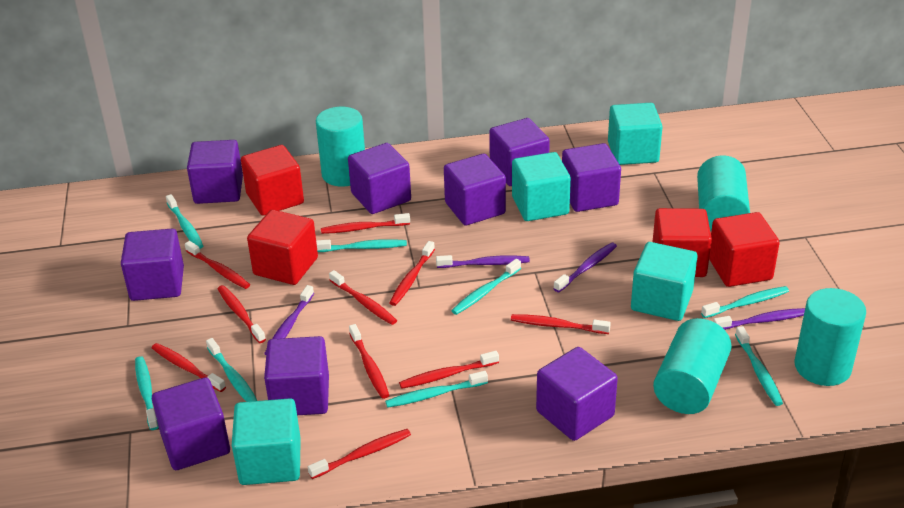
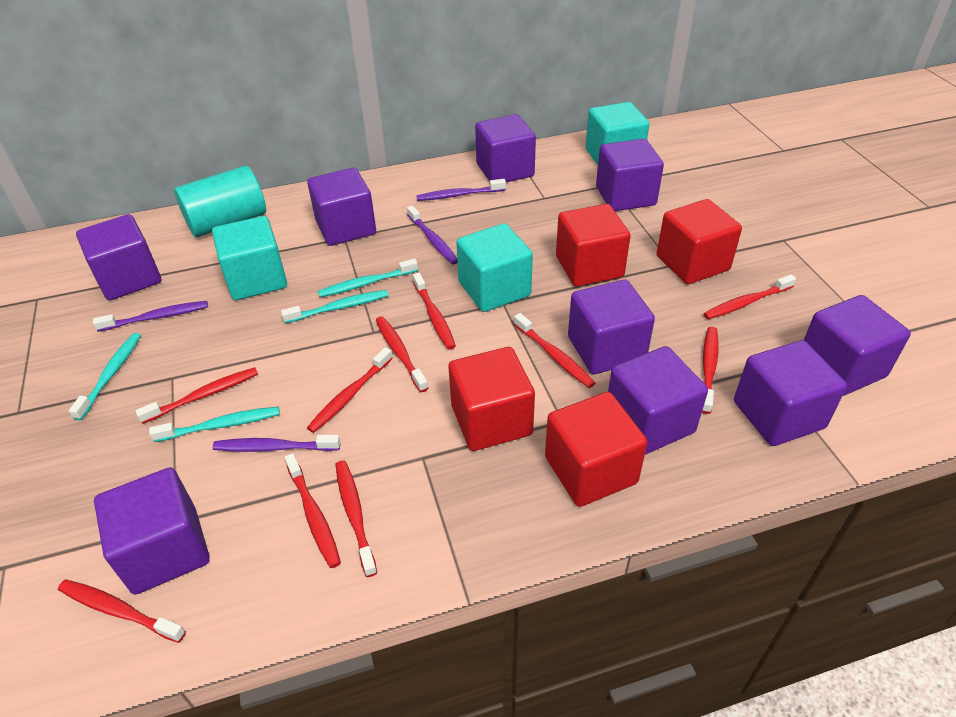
turquoise cube: 4 -> 3
turquoise cylinder: 4 -> 1
turquoise toothbrush: 8 -> 4

